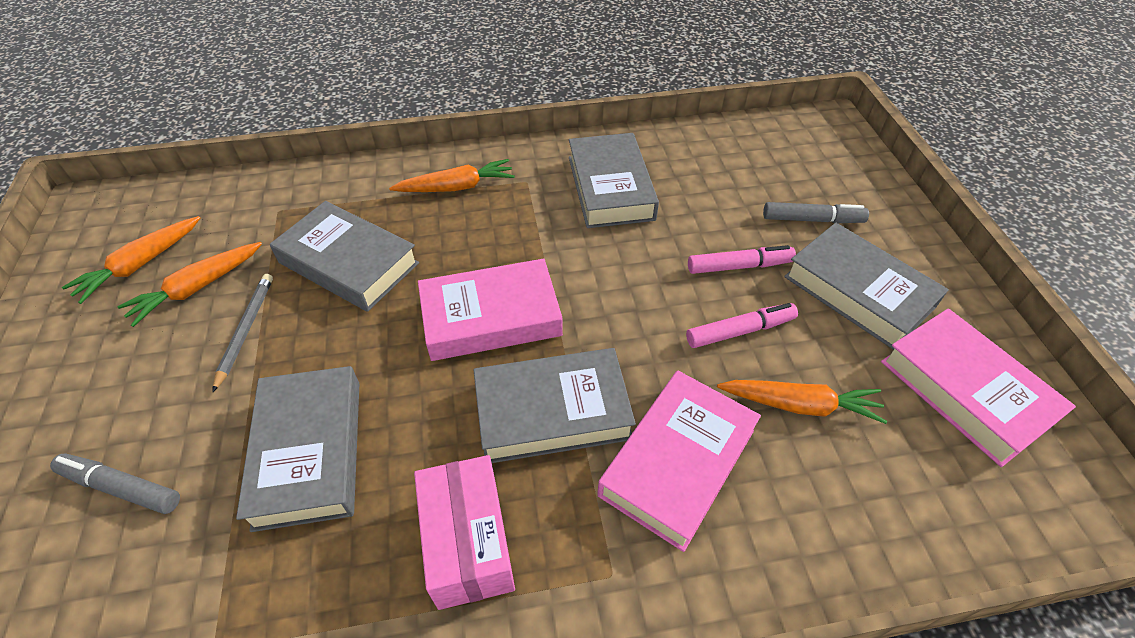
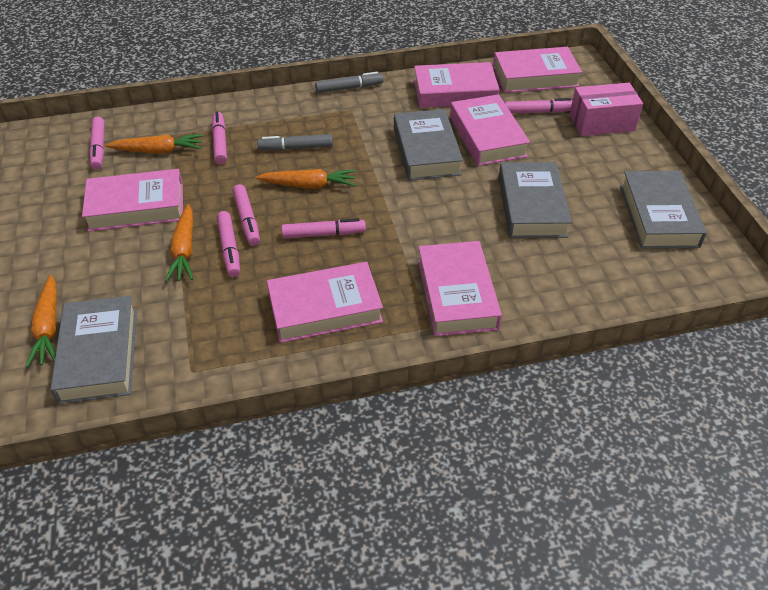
grey book: 5 -> 4
grey pencil: 1 -> 0
pink book: 3 -> 6
pink marker: 2 -> 6

